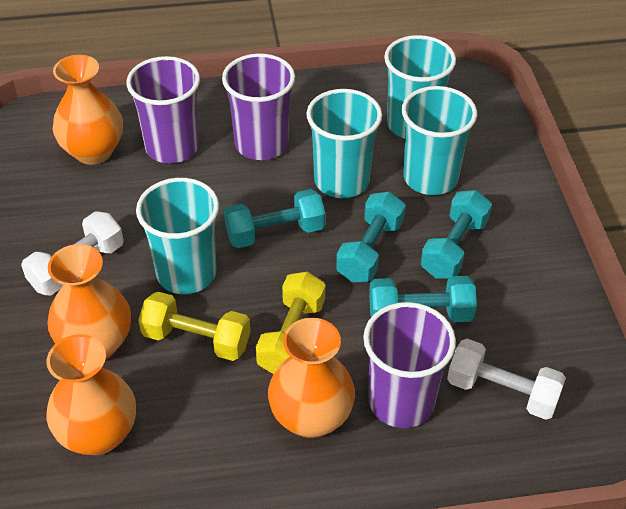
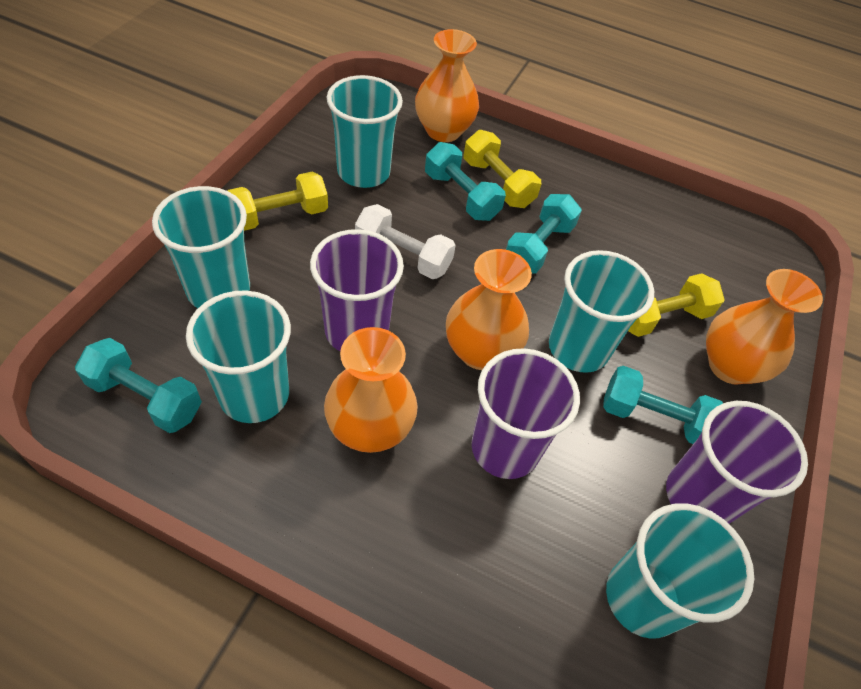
turquoise cup: 4 -> 5
white dumbbell: 2 -> 1
yellow dumbbell: 2 -> 3

